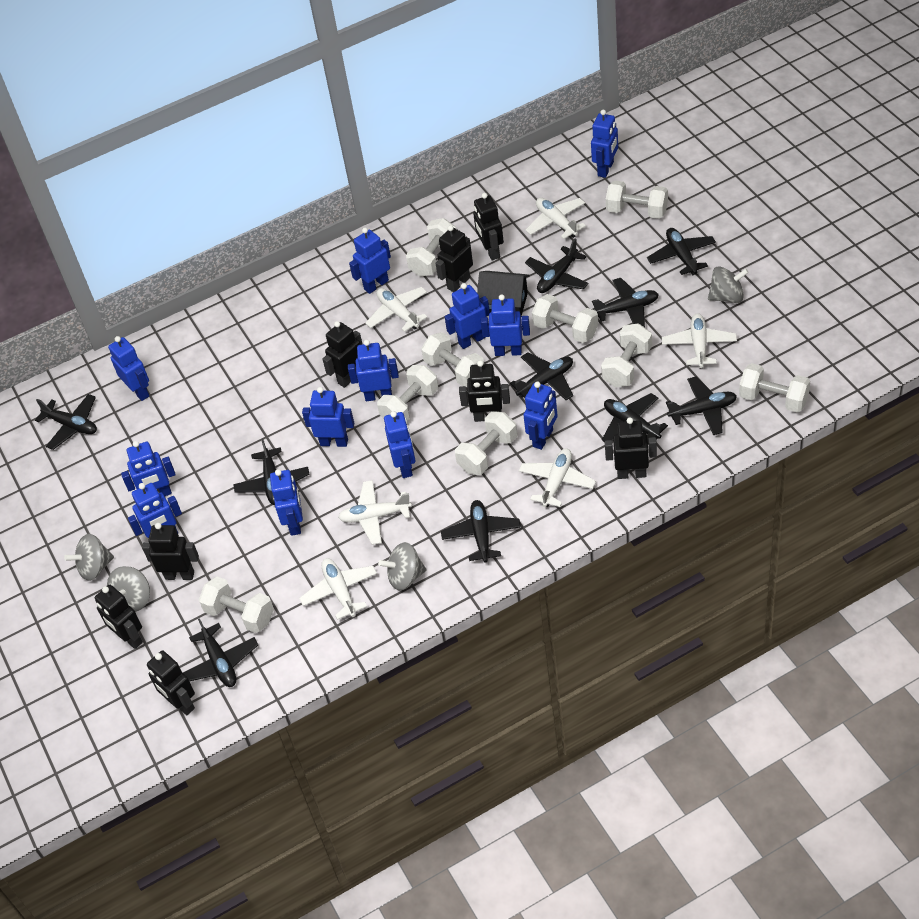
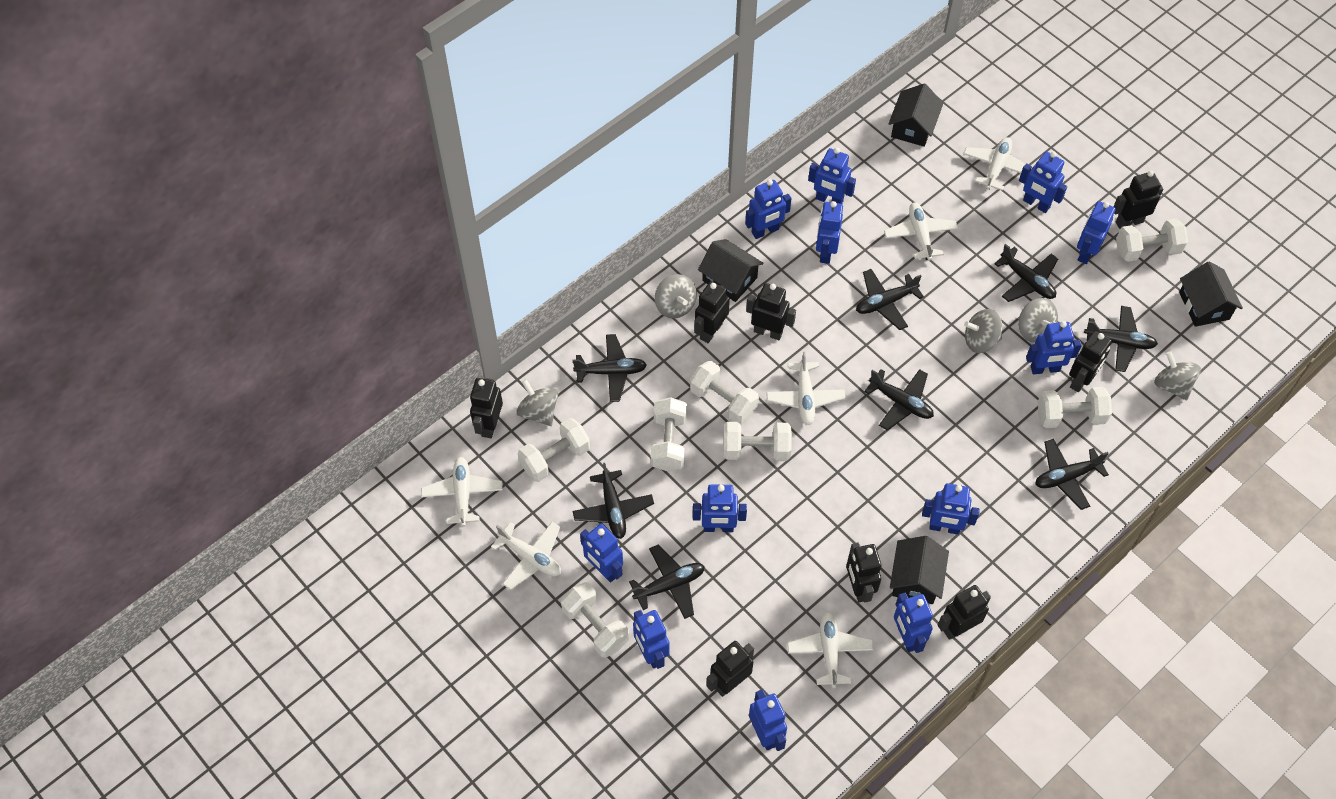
black house: 1 -> 4
black plane: 10 -> 8
grey spinning top: 4 -> 5
white dumbbell: 9 -> 7

